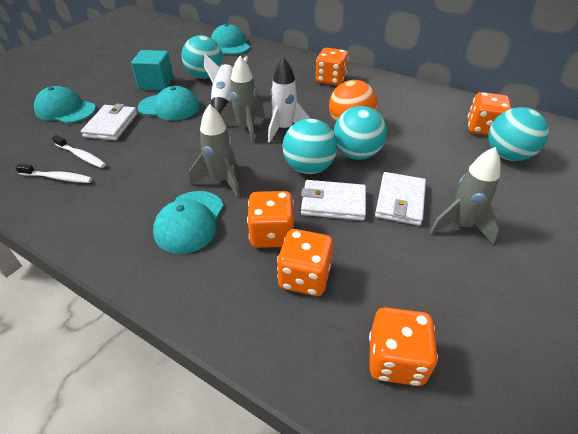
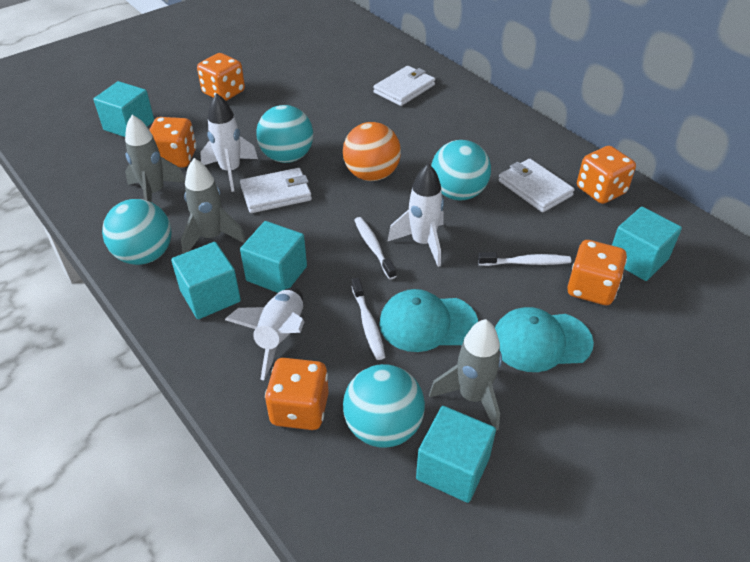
turquoise cap: 4 -> 2
turquoise cube: 1 -> 5
white rocket: 2 -> 3
white toothbrush: 2 -> 3

